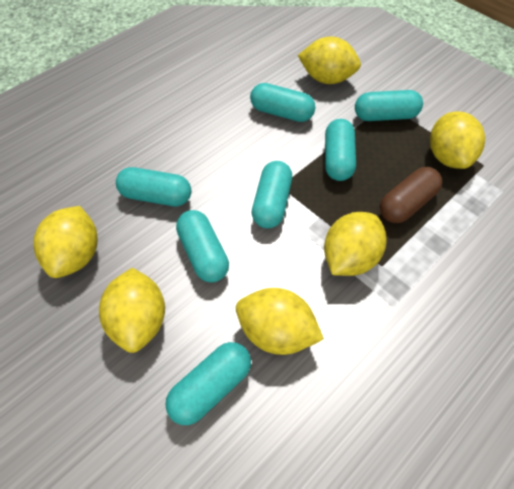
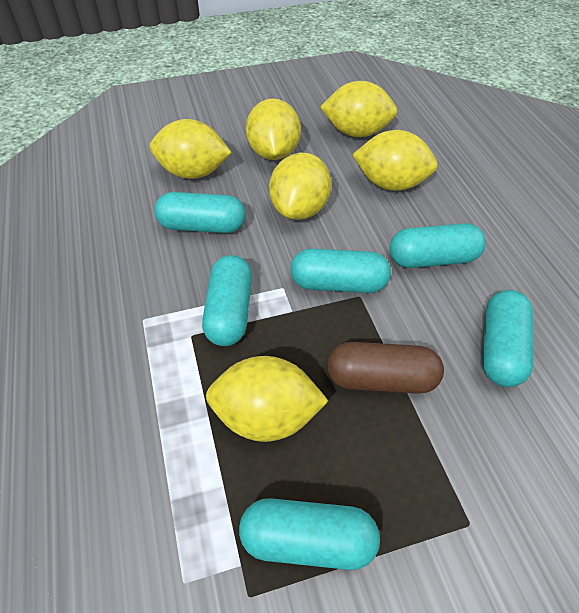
turquoise capsule: 7 -> 6

